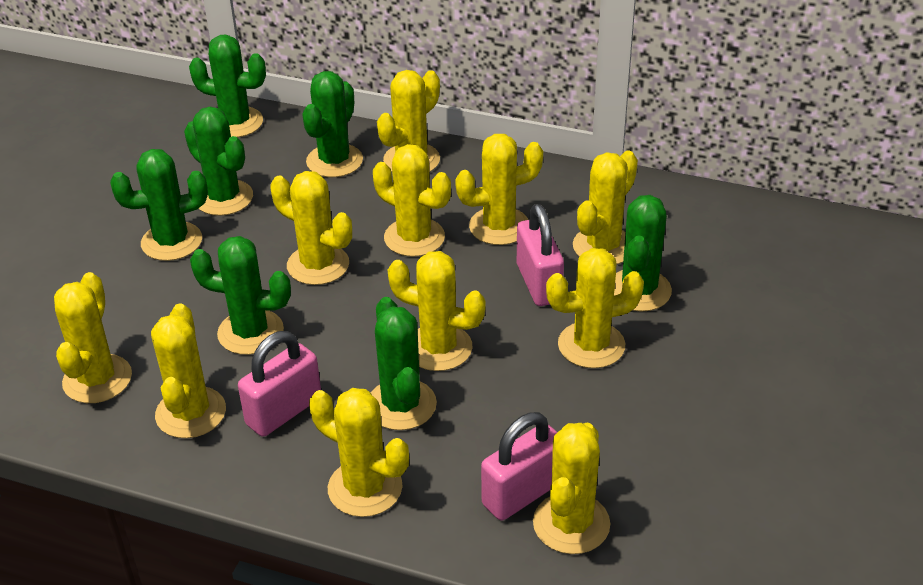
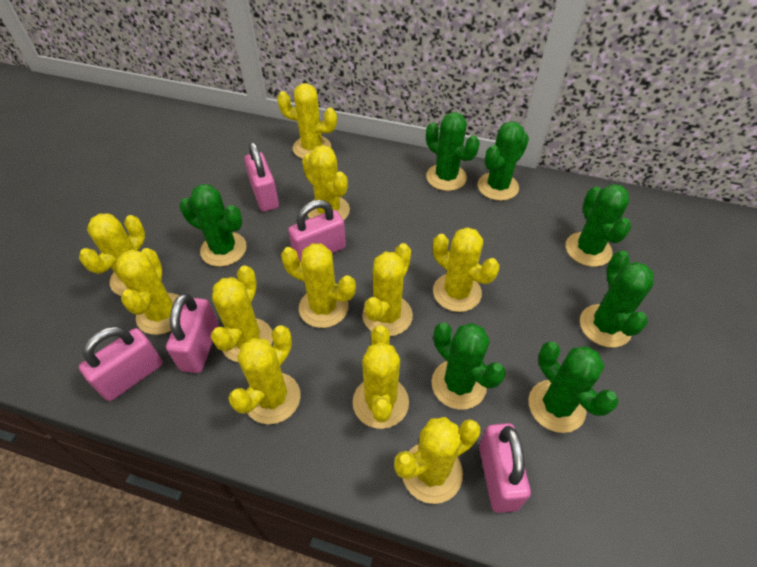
pink padlock: 3 -> 5

